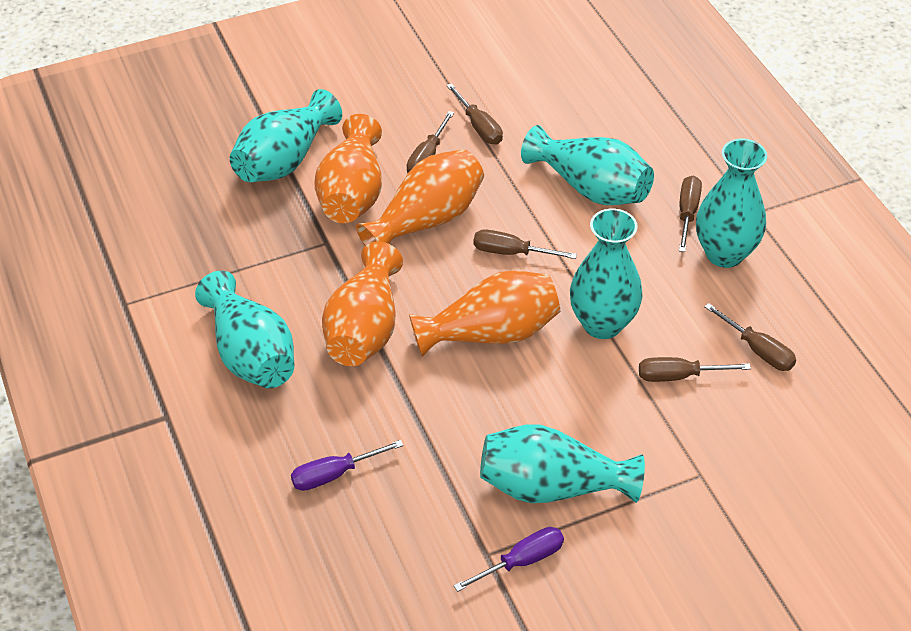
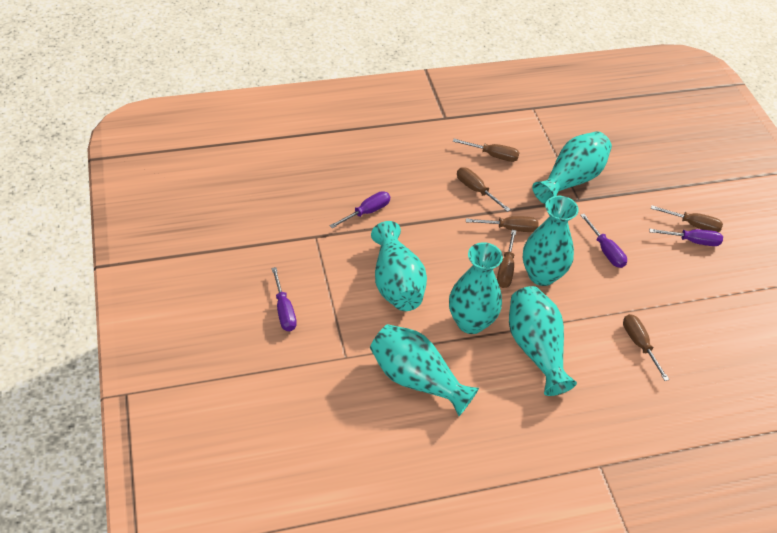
orange vase: 4 -> 0
purple screwdriver: 2 -> 4

